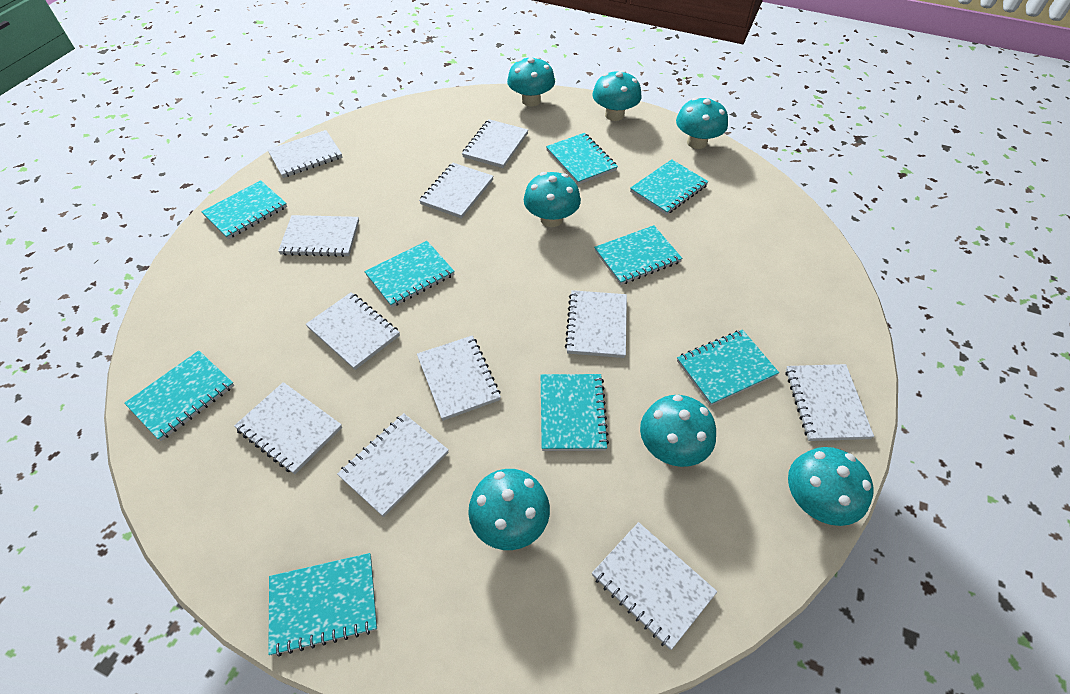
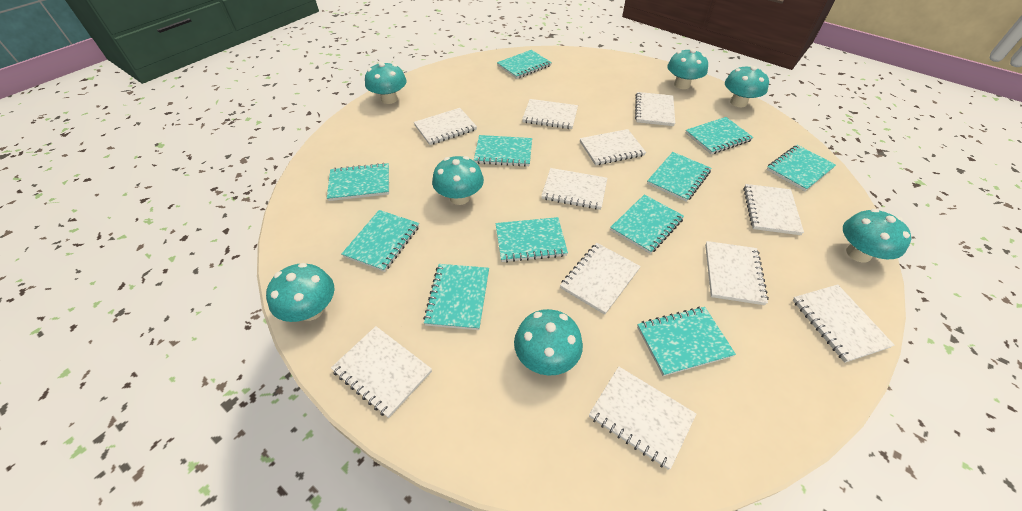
turquoise notebook: 9 -> 11

